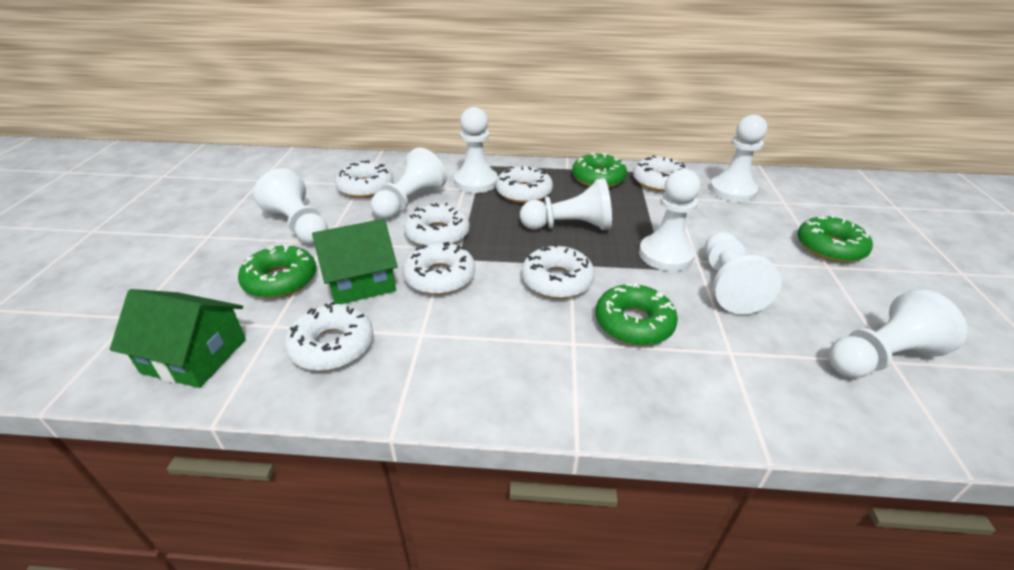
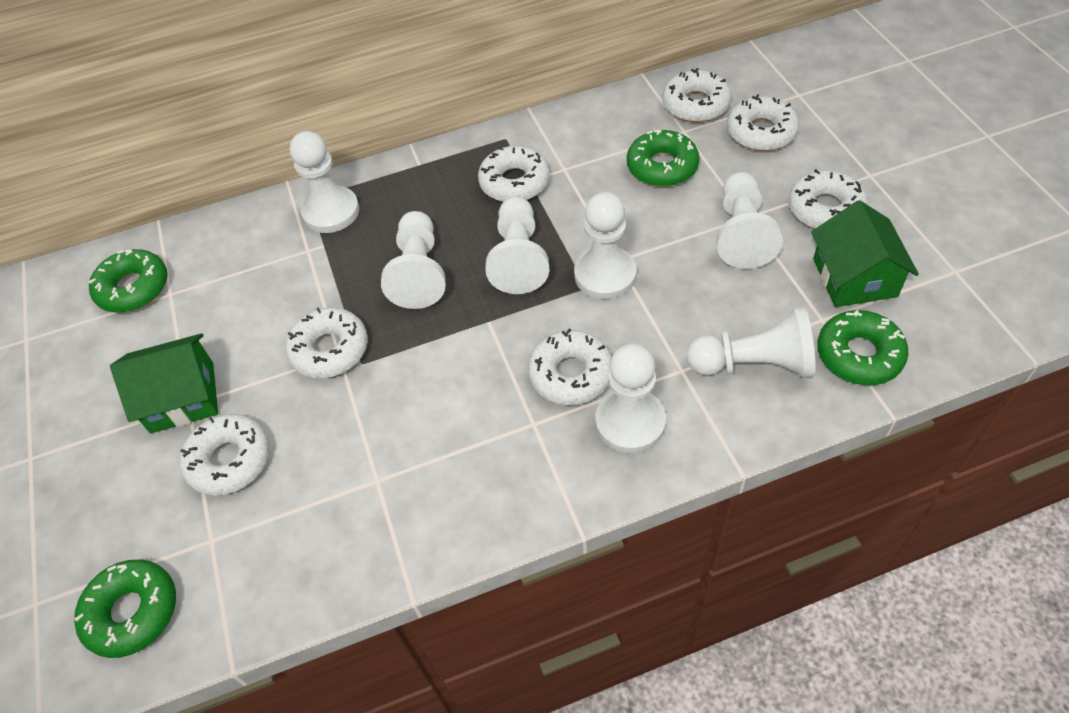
white pawn: 8 -> 7

